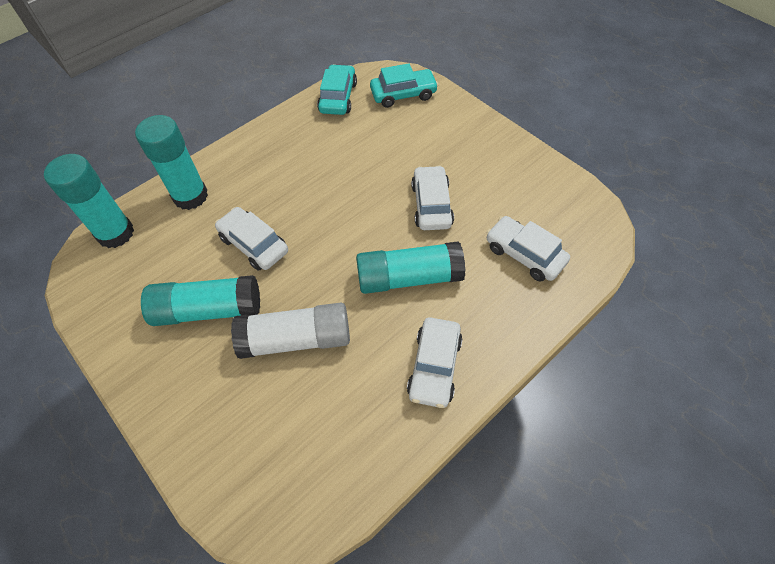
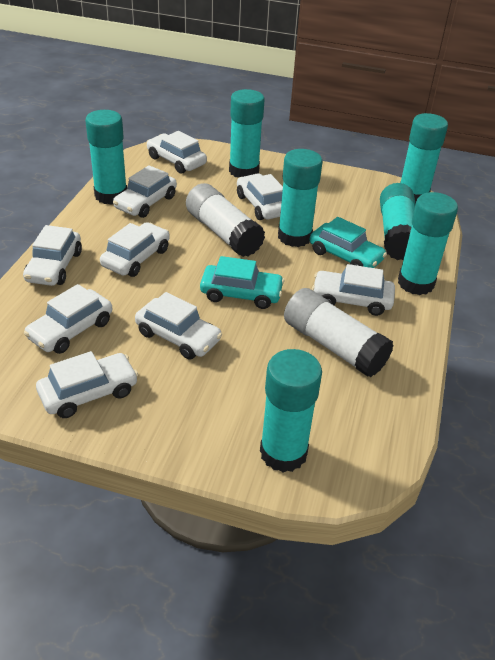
turquoise glue stick: 4 -> 7
white car: 4 -> 9
white glue stick: 1 -> 2

